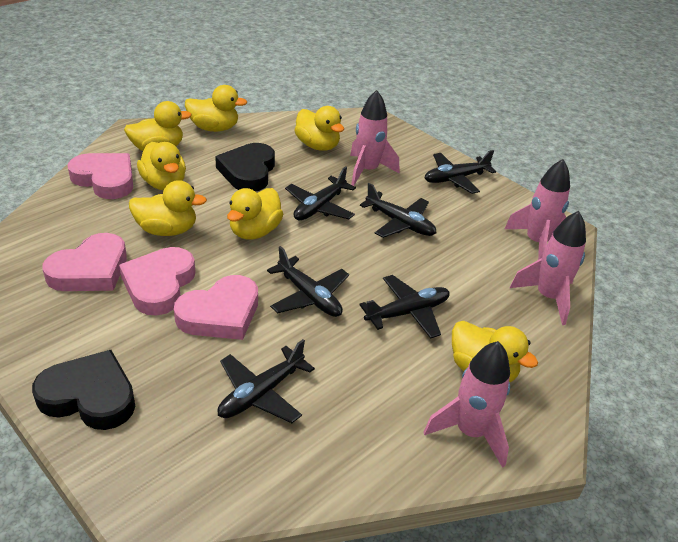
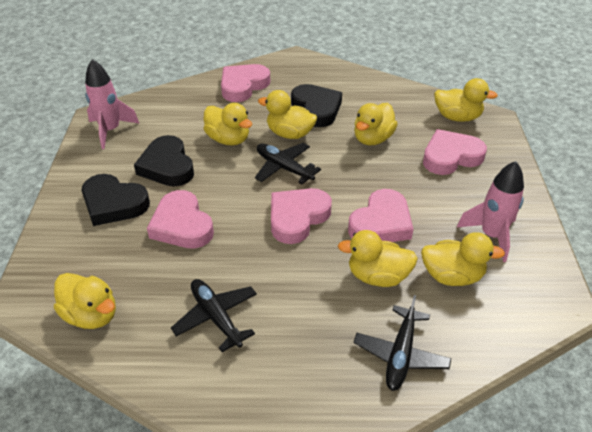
black heart: 2 -> 3
black plane: 6 -> 3
pink heart: 4 -> 5
pink rocket: 4 -> 2

